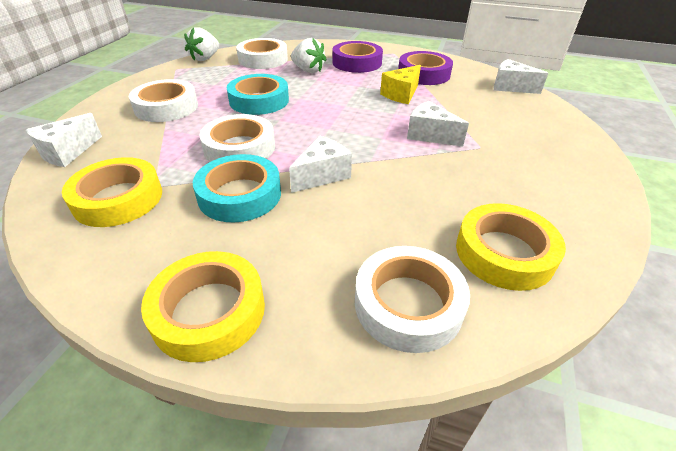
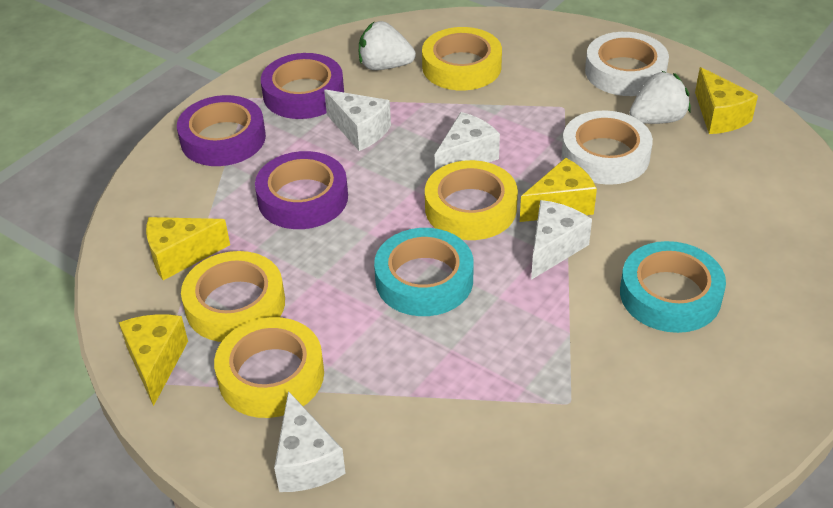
purple tape: 2 -> 3
white tape: 4 -> 2
yellow cheese: 1 -> 4
yellow tape: 3 -> 4

